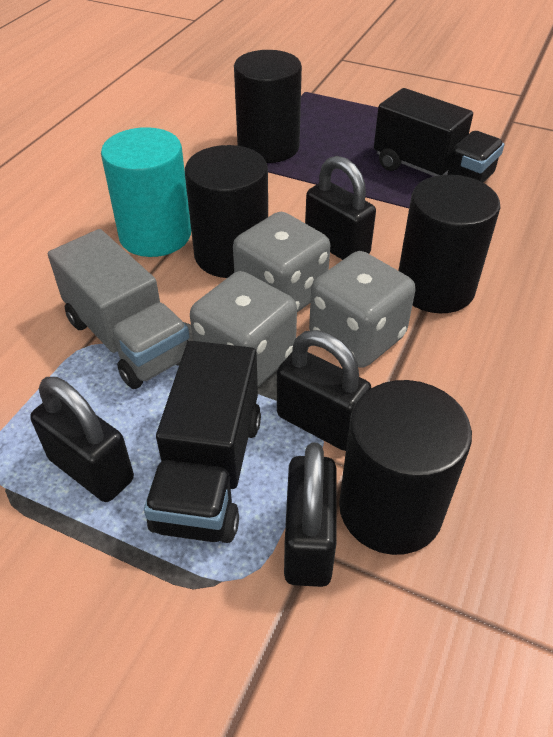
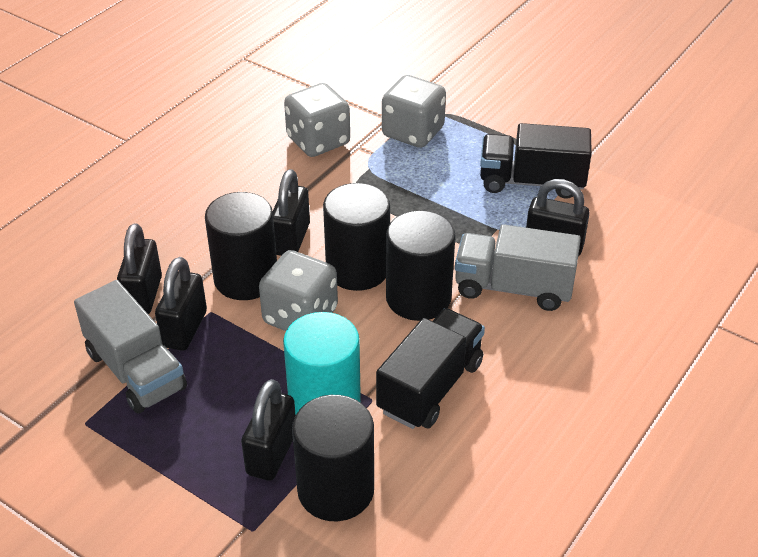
black padlock: 4 -> 5
grey truck: 1 -> 2

